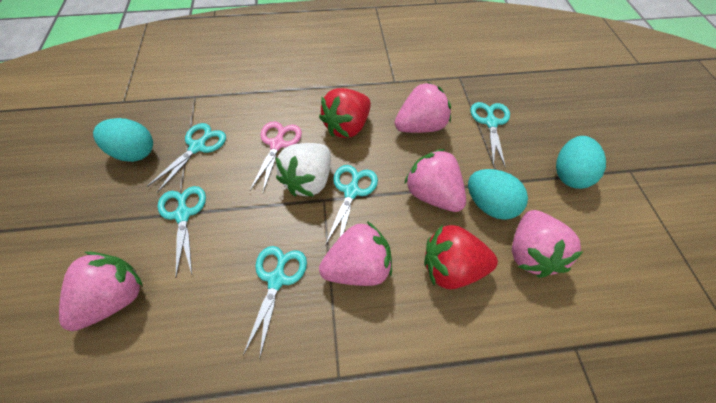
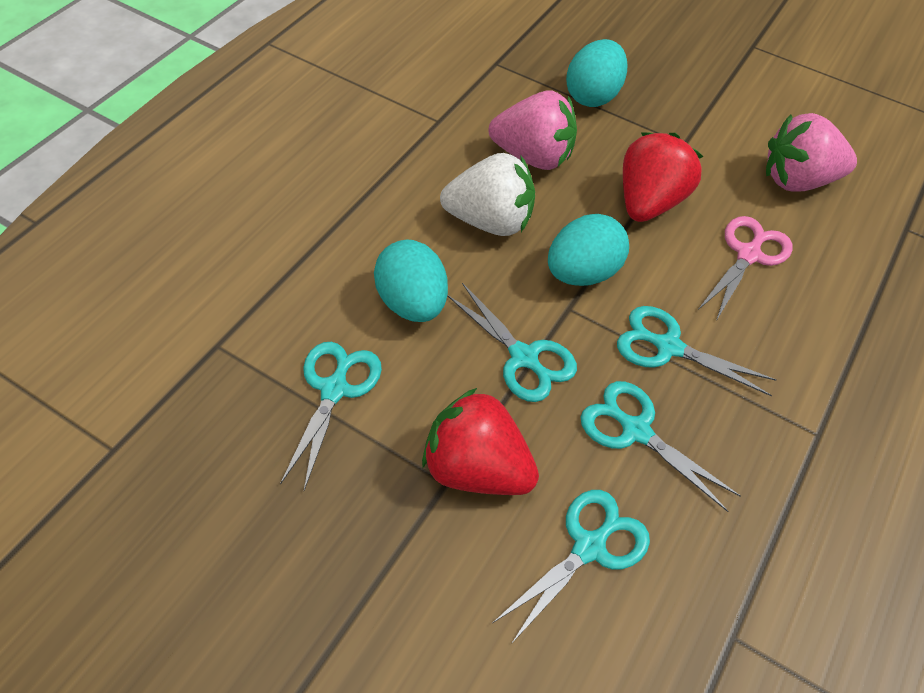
pink strawberry: 5 -> 2

